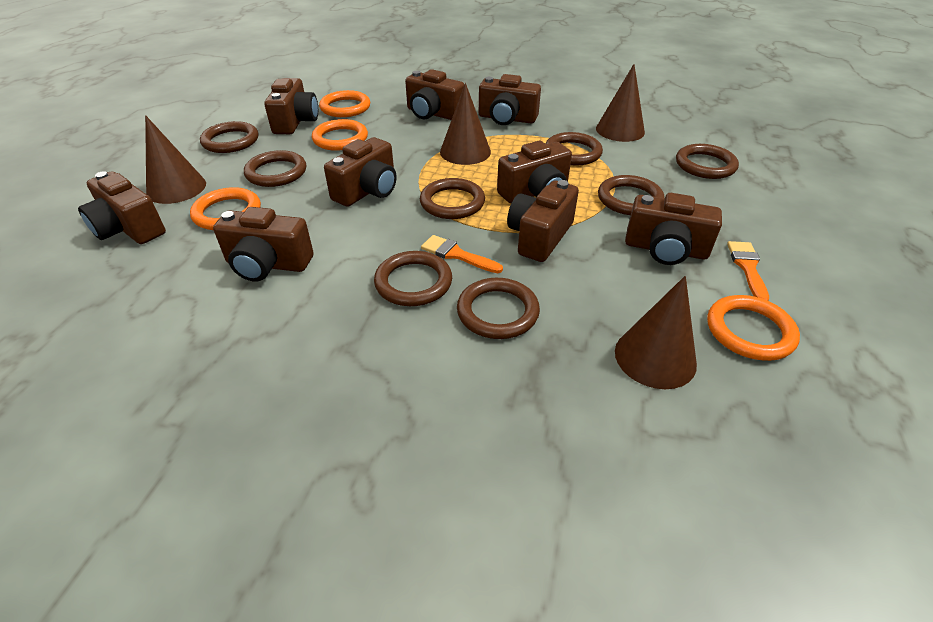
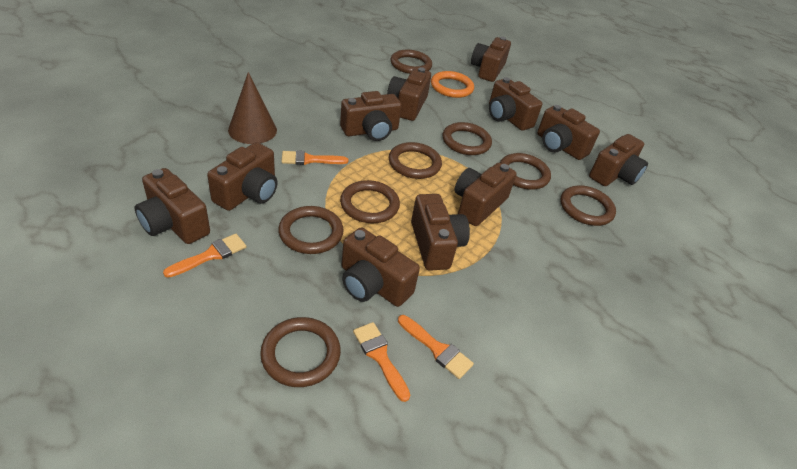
brown camera: 9 -> 11
brown cone: 4 -> 1
orange brush: 2 -> 4
orange ring: 4 -> 1

